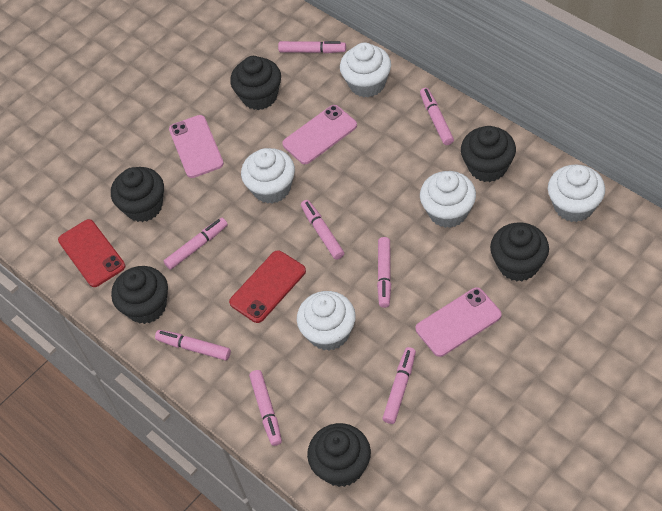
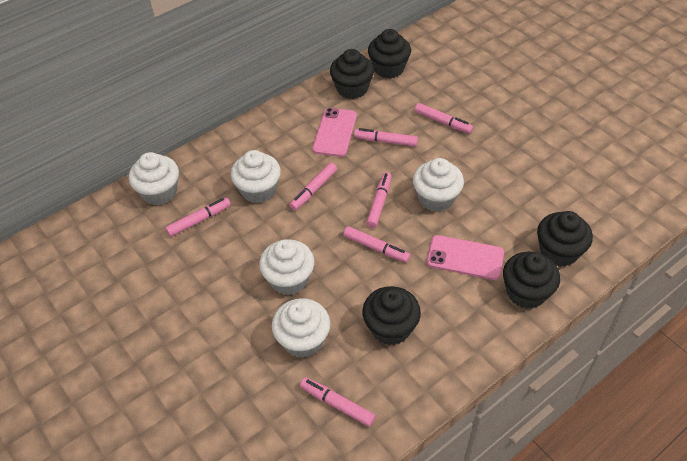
black cupcake: 6 -> 5
pink marker: 8 -> 7
pink phone: 3 -> 2
red phone: 2 -> 0

